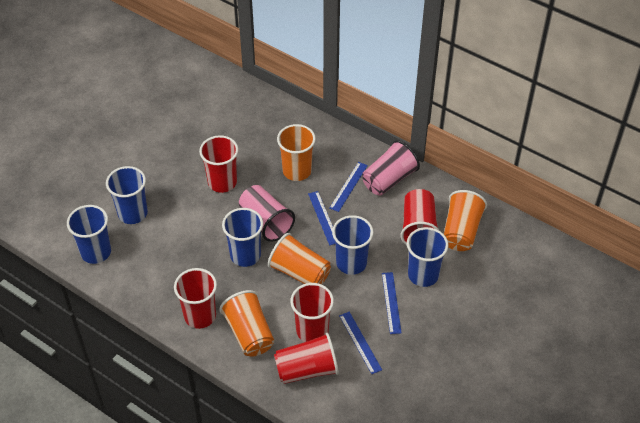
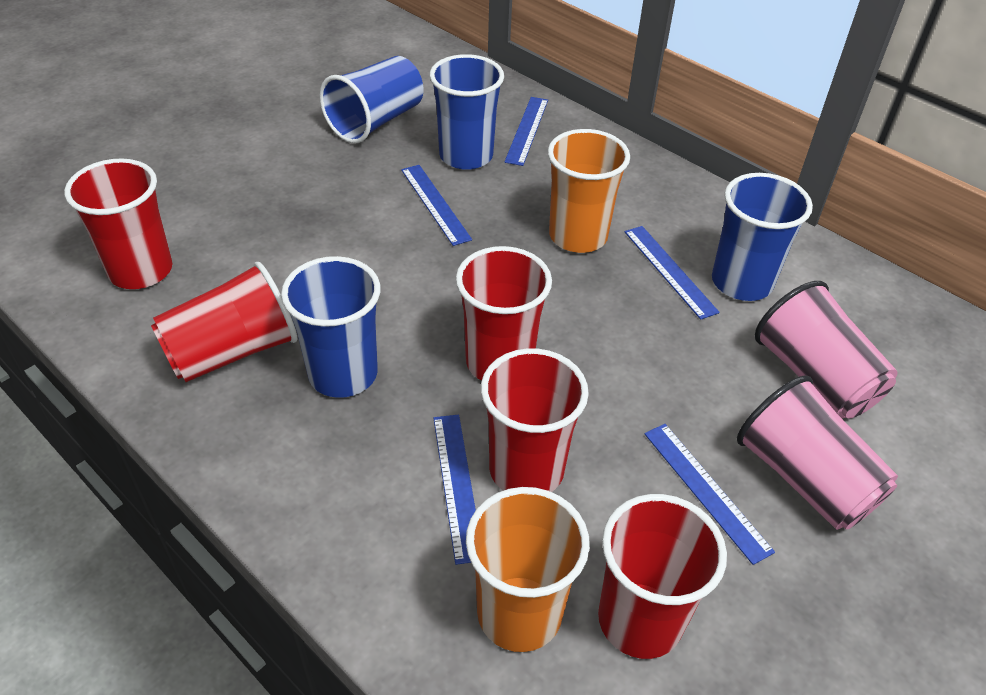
blue cup: 5 -> 4
blue ruler: 4 -> 5
orange cup: 4 -> 2

